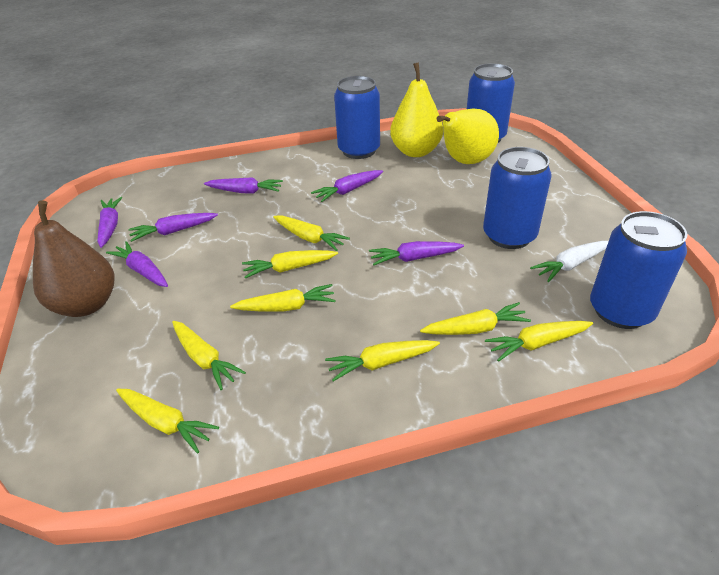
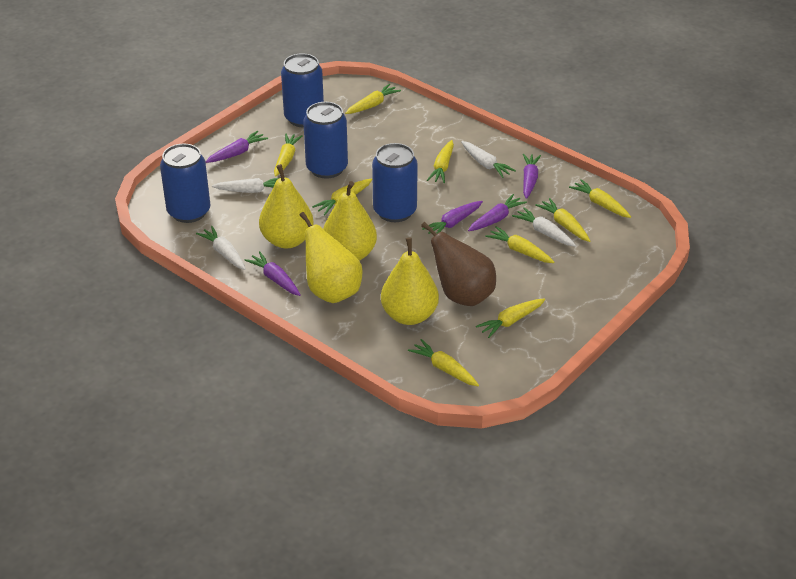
purple carrot: 6 -> 5
white carrot: 1 -> 4
yellow carrot: 8 -> 9
yellow pear: 2 -> 4

